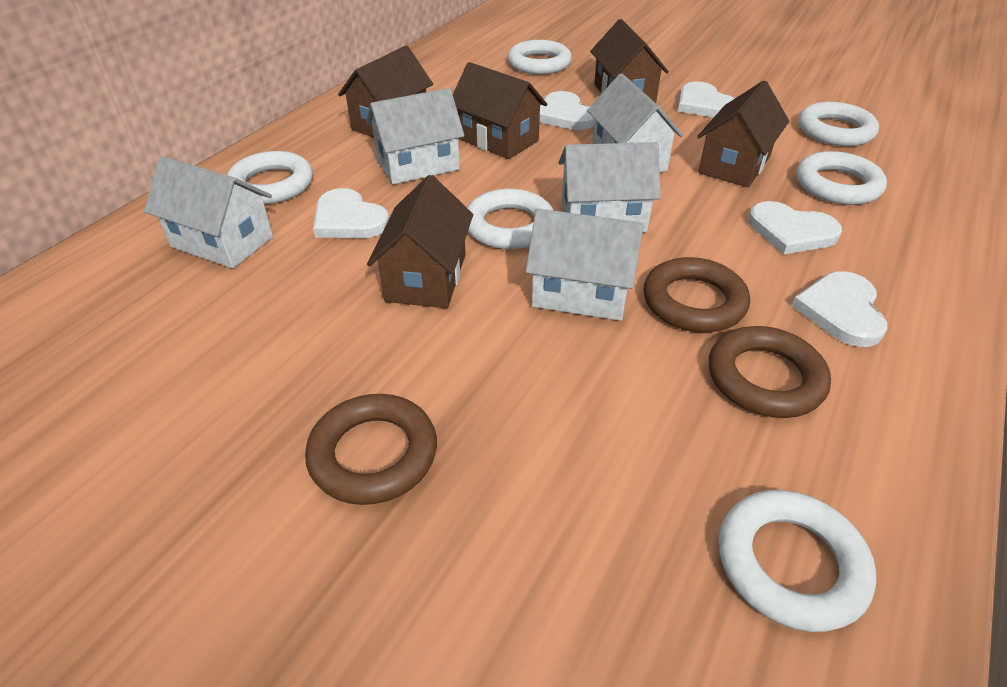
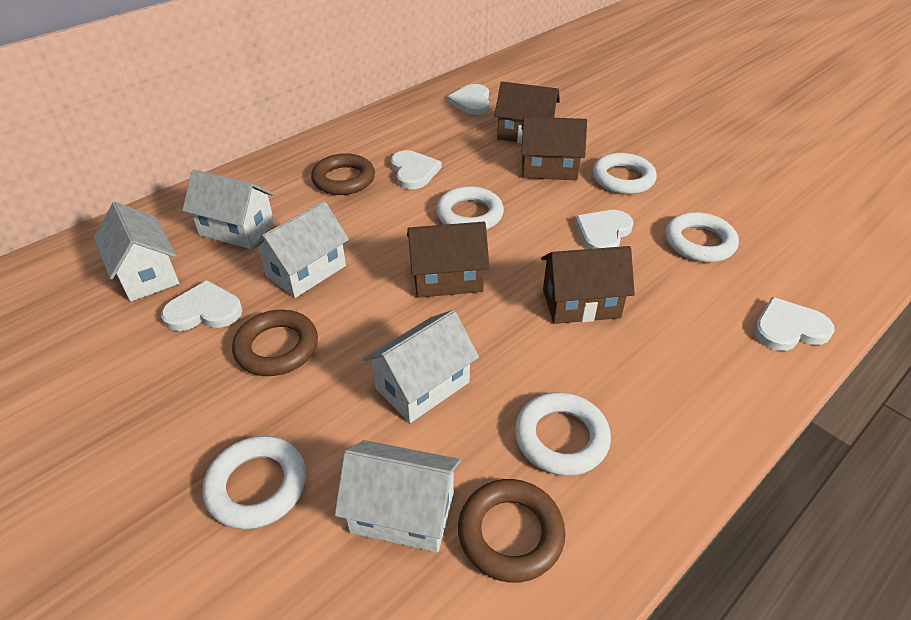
brown house: 5 -> 4
white ring: 6 -> 5

